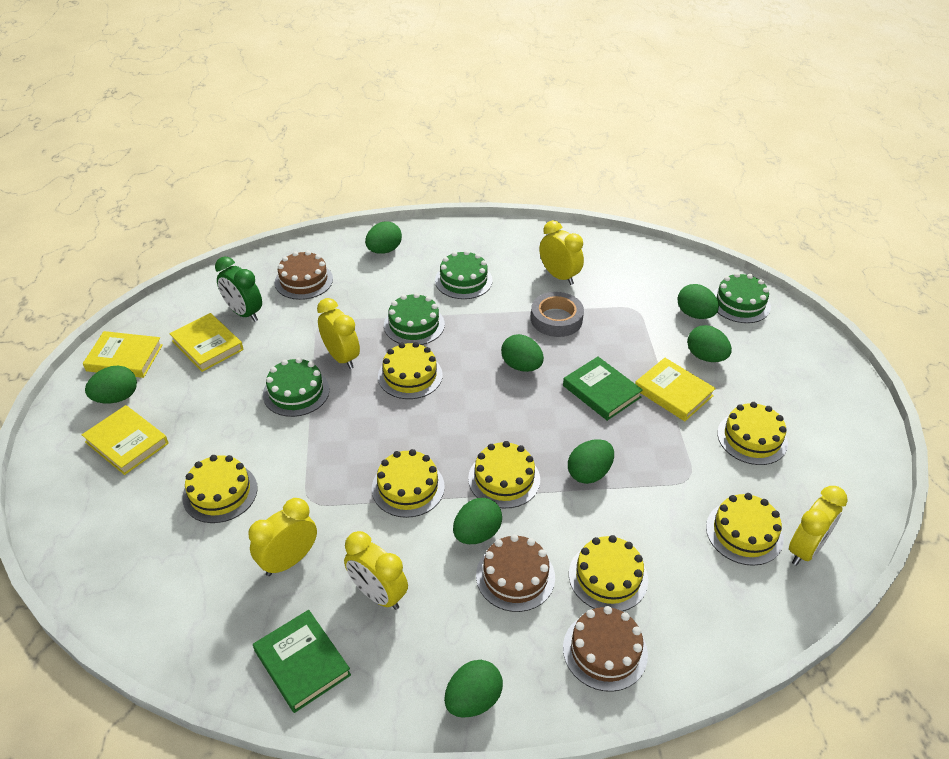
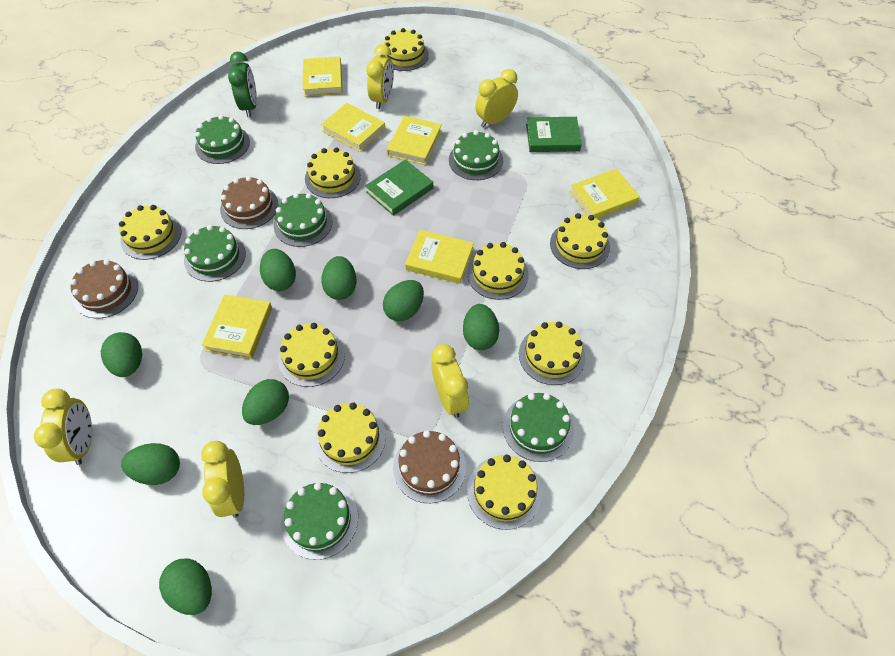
green cake: 4 -> 6
grey tape: 1 -> 0
yellow book: 4 -> 6
yellow cake: 7 -> 9

